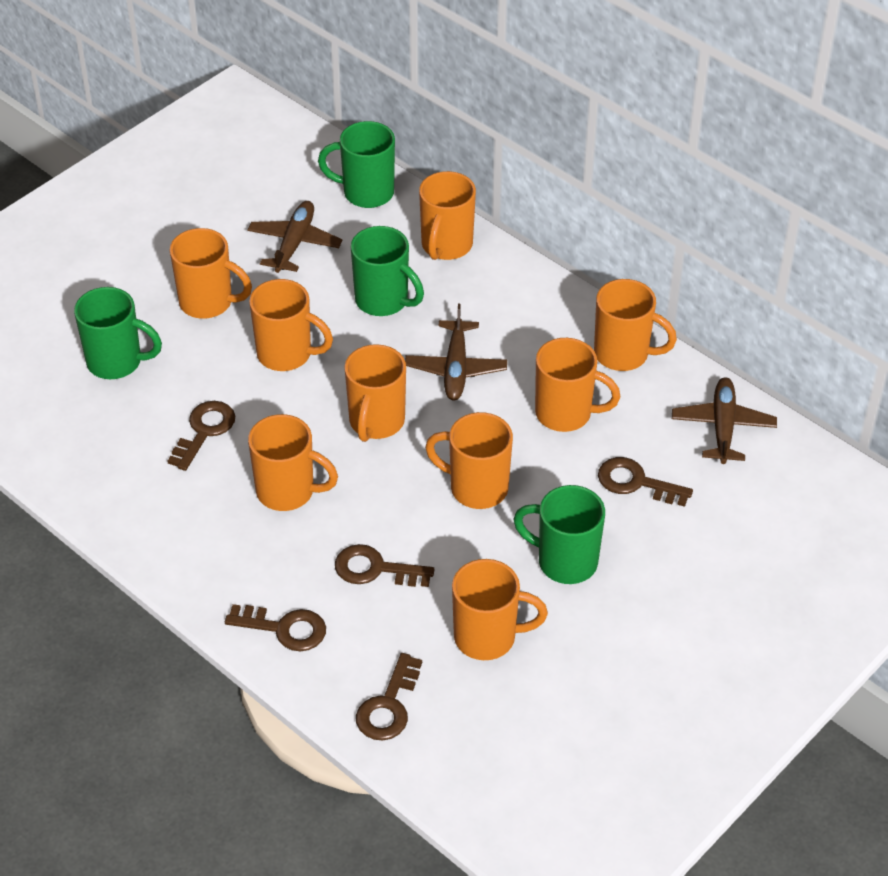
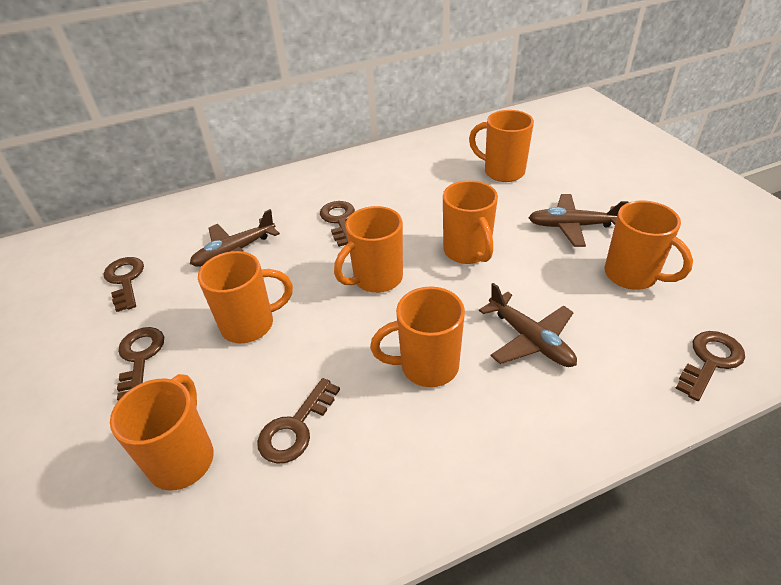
green mug: 4 -> 0
orange mug: 9 -> 7

